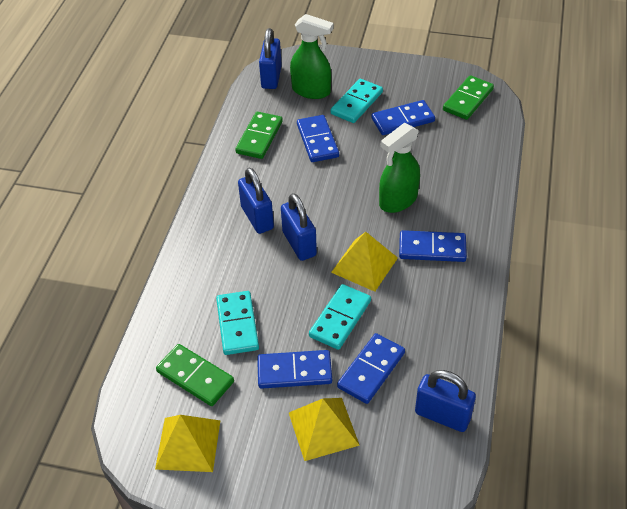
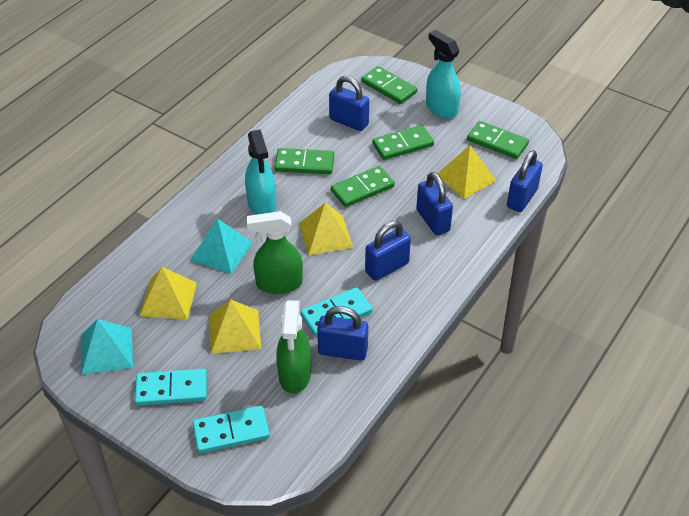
blue domino: 5 -> 0
blue padlock: 4 -> 5
green domino: 3 -> 5
turquoise pyramid: 0 -> 2
turquoise spray bottle: 0 -> 2
yellow pyramid: 3 -> 4

